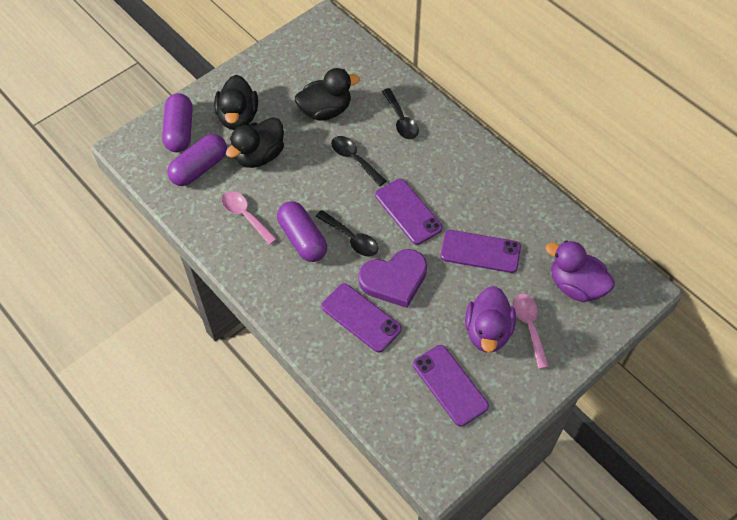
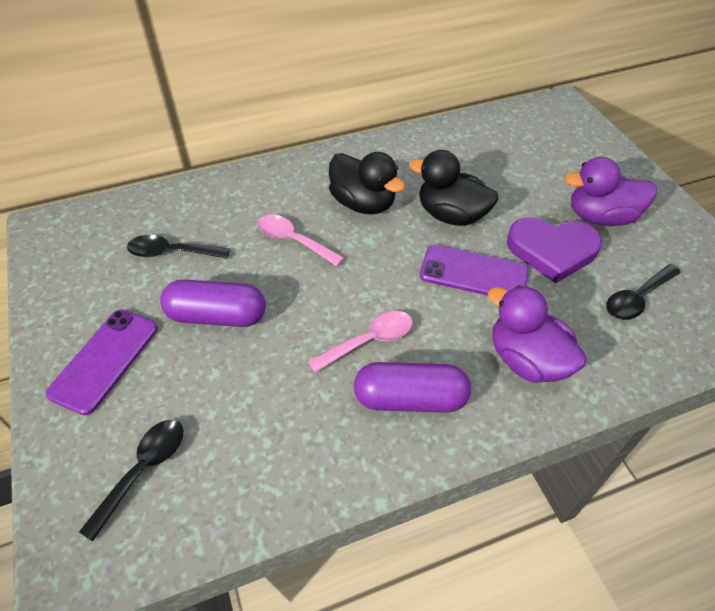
black duck: 3 -> 2
purple capsule: 3 -> 2
purple phone: 4 -> 2

